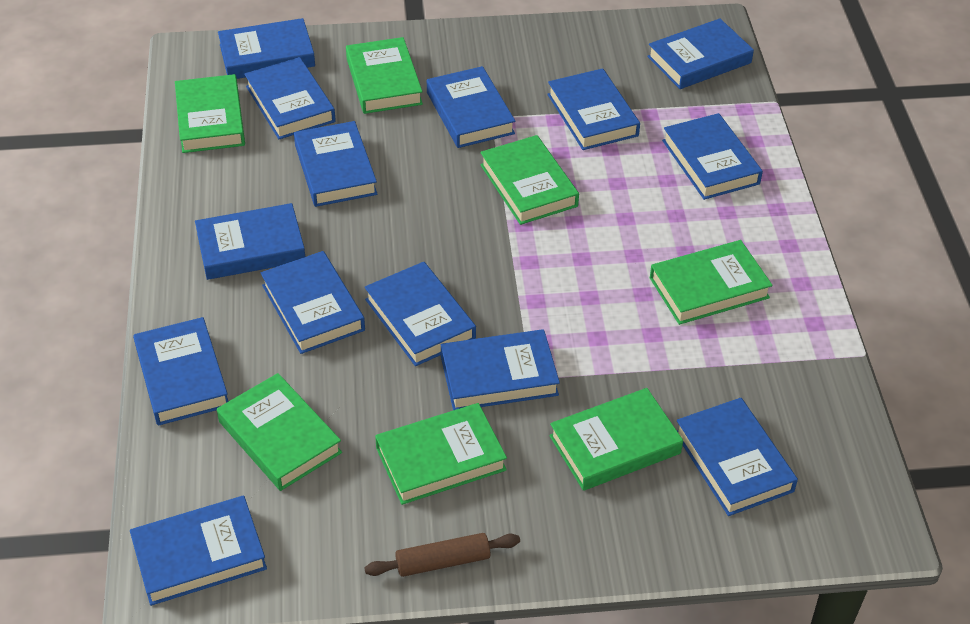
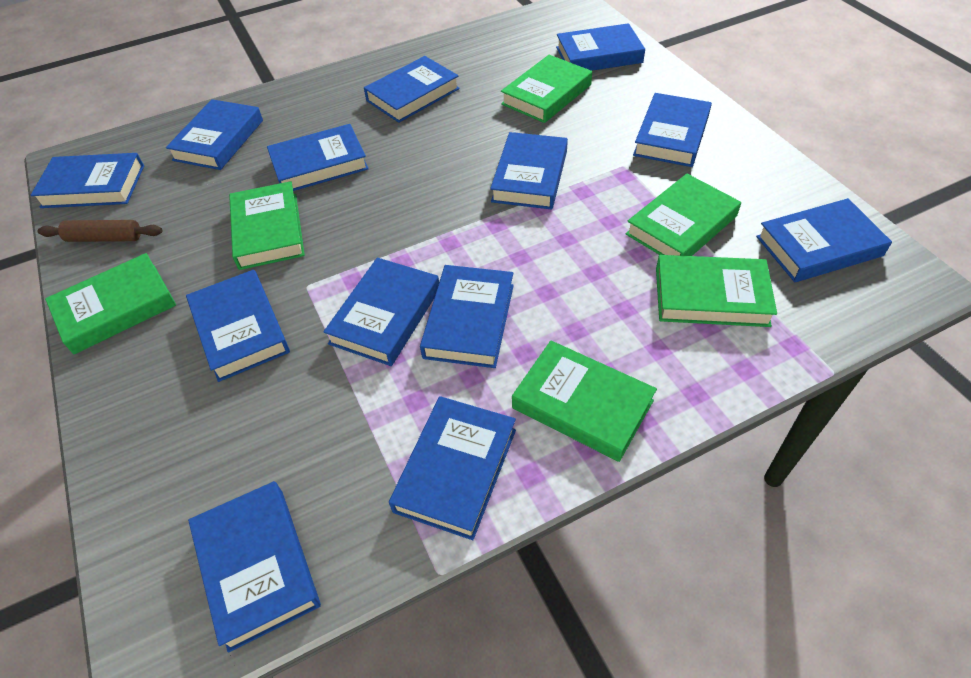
blue book: 14 -> 13
green book: 7 -> 6

